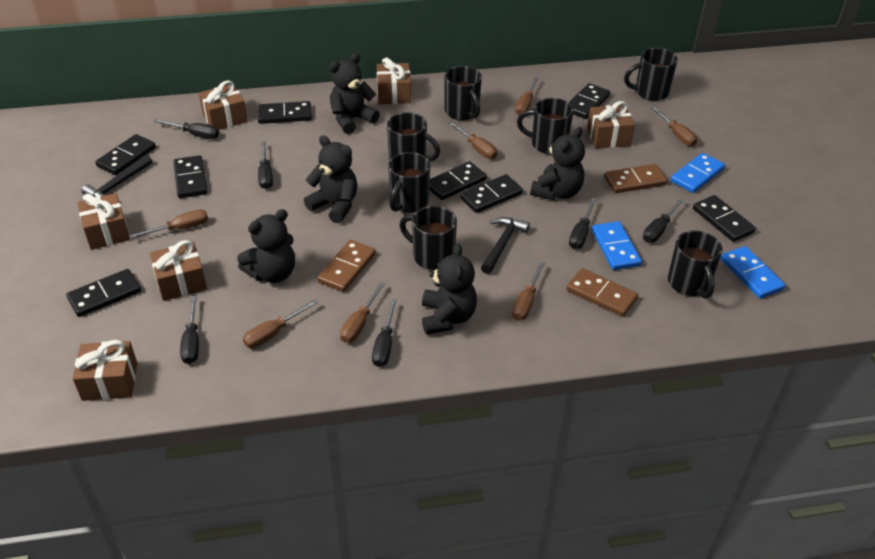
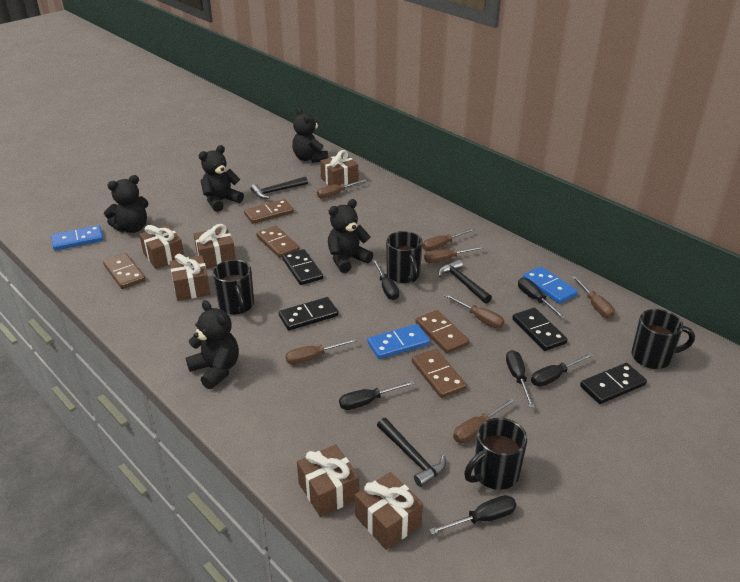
black domino: 8 -> 4
black hammer: 2 -> 3
black mug: 7 -> 4
brown domino: 3 -> 5

